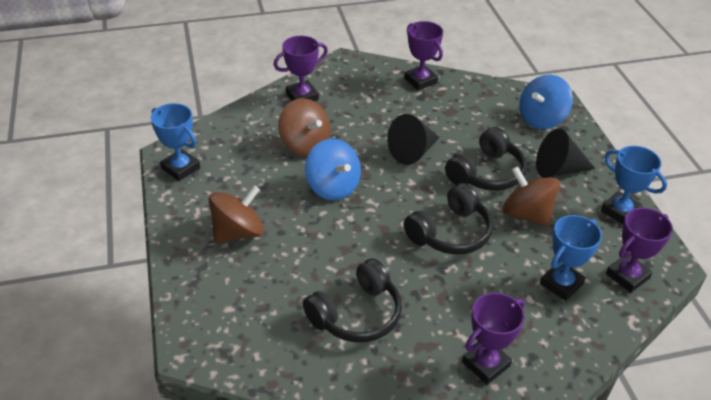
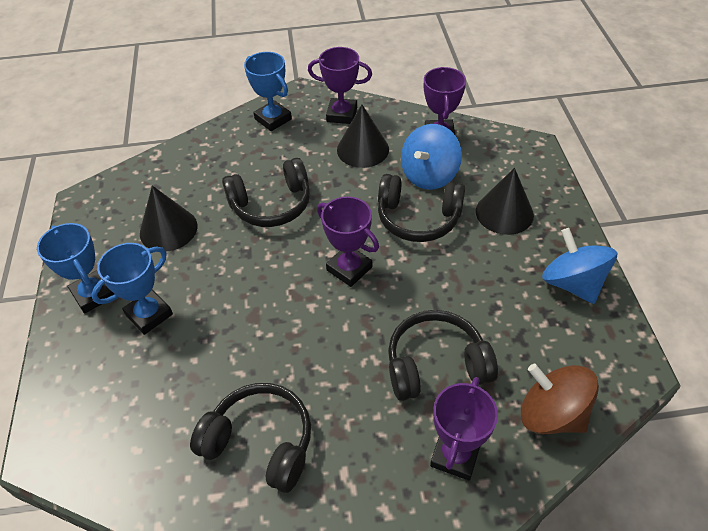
black cone: 2 -> 3
black headphones: 3 -> 4
brown spinning top: 3 -> 1

